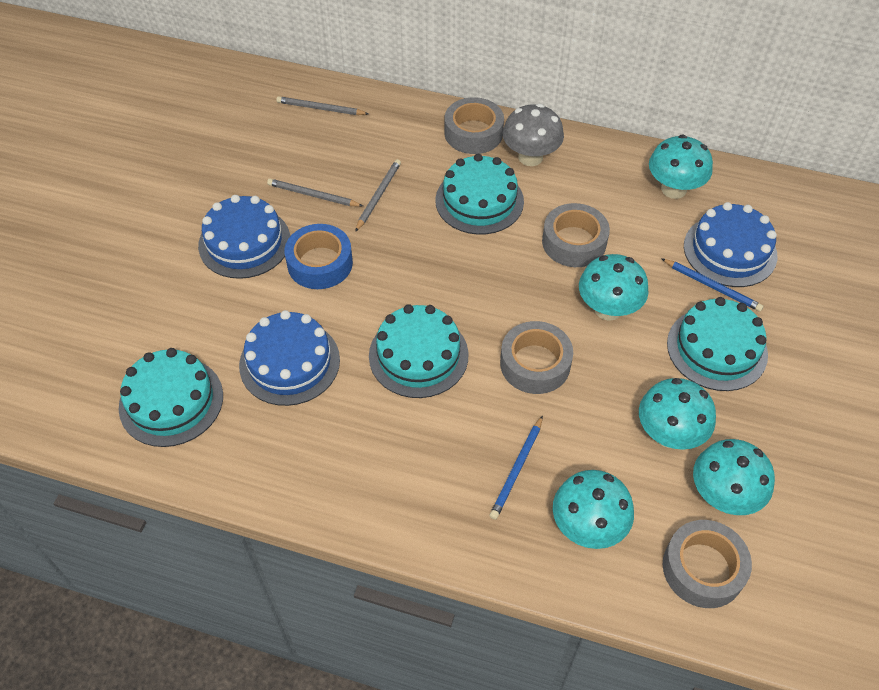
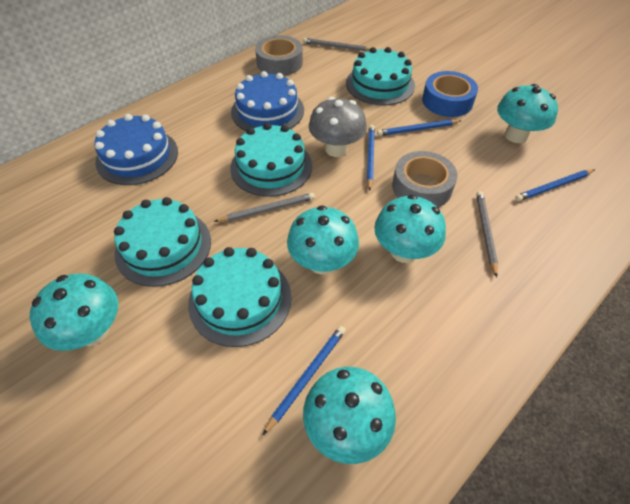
blue cake: 3 -> 2
blue pencil: 2 -> 4
grey tape: 4 -> 2

